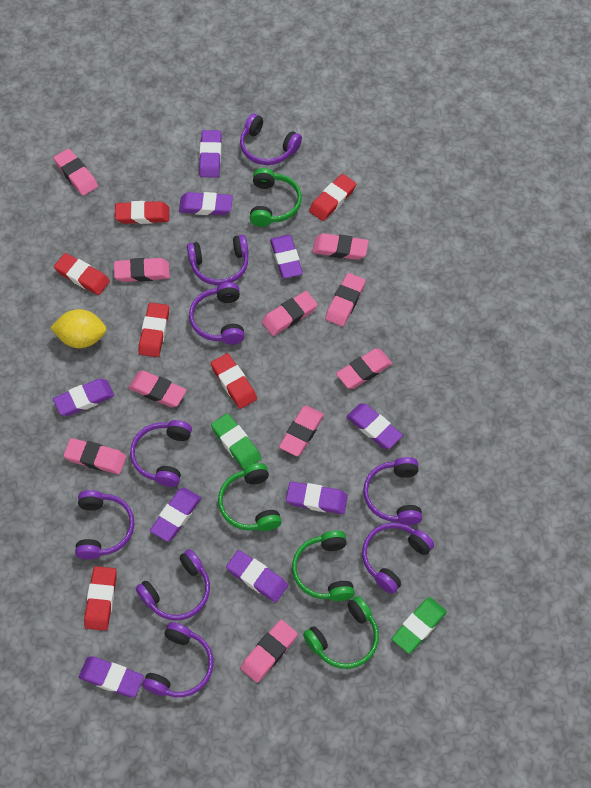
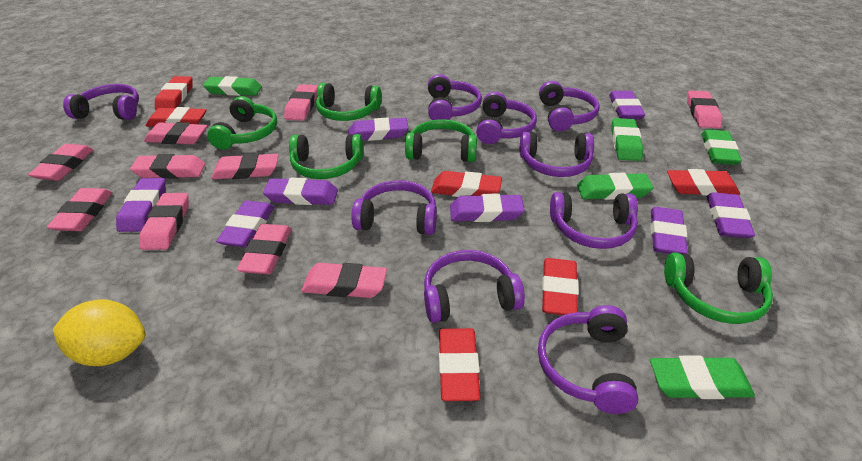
green eraser: 2 -> 5
green headphones: 4 -> 5
purple eraser: 9 -> 8

